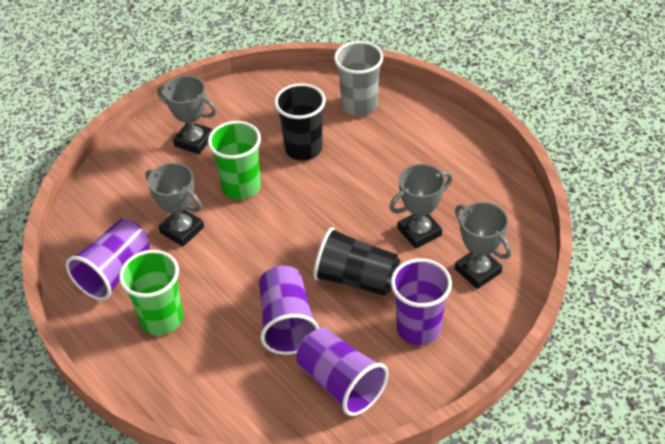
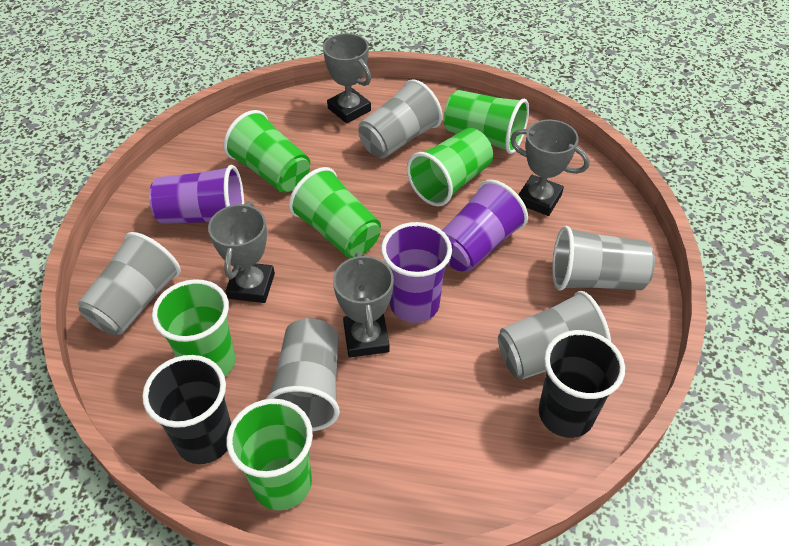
green cup: 2 -> 6
grey cup: 1 -> 5
purple cup: 4 -> 3

